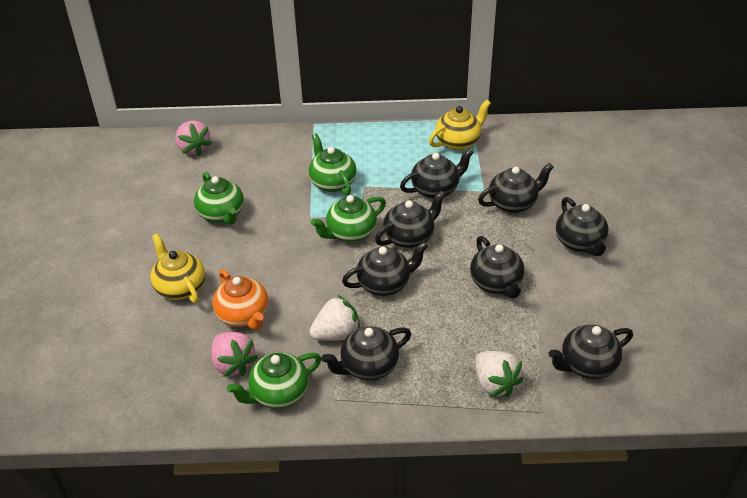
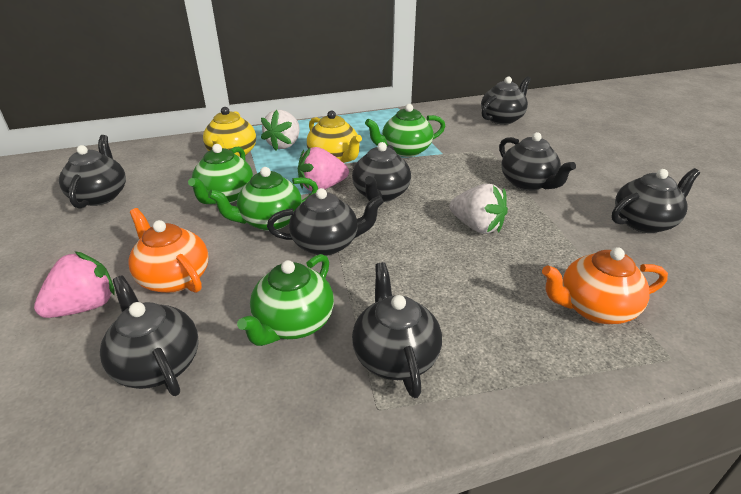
orange teapot: 1 -> 2

